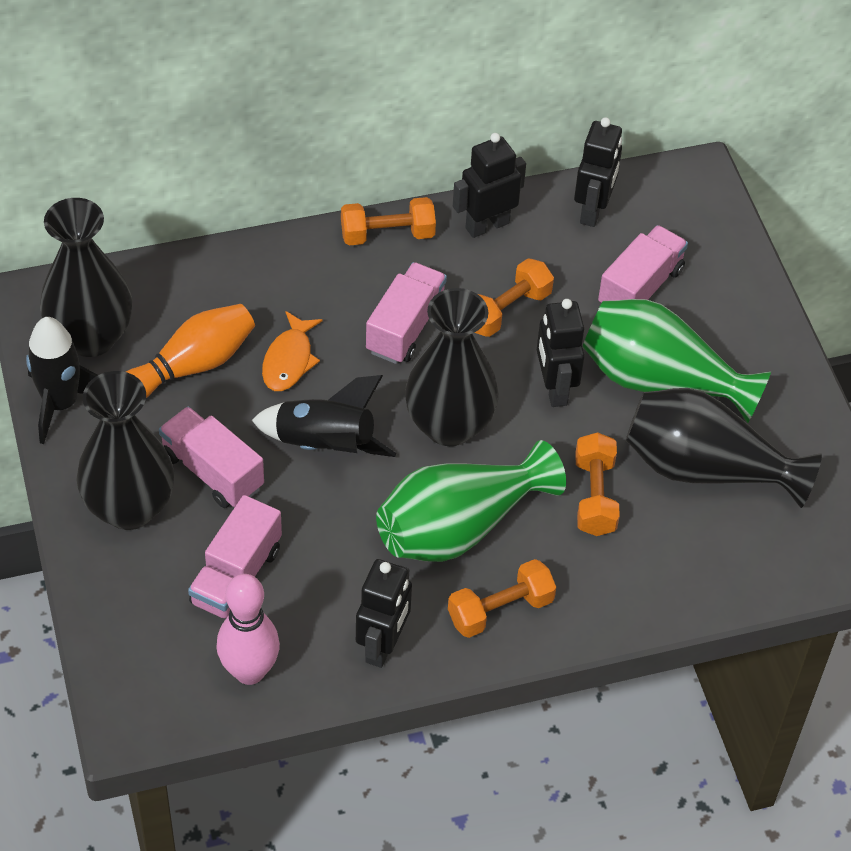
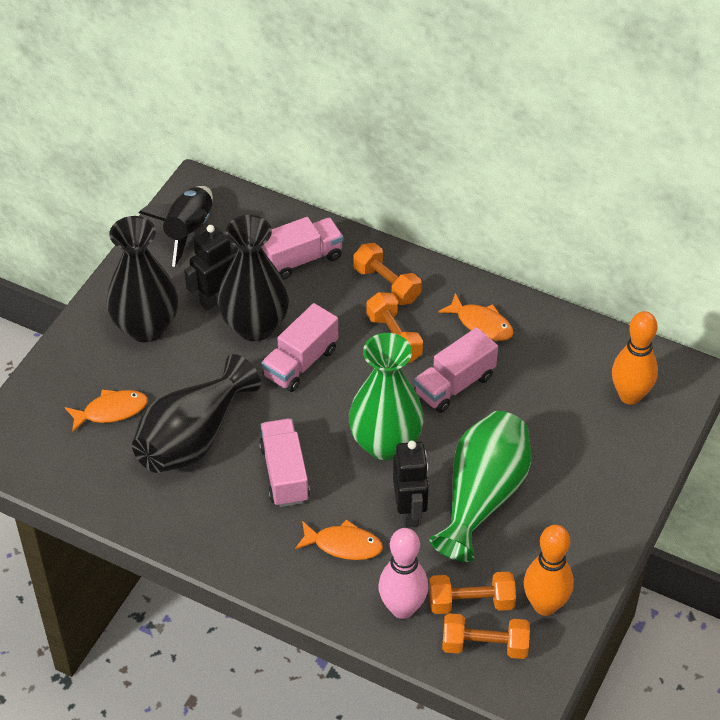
black robot: 4 -> 2
black rocket: 2 -> 1
black vase: 4 -> 3
orange bowling pin: 1 -> 2
orange fish: 1 -> 3

